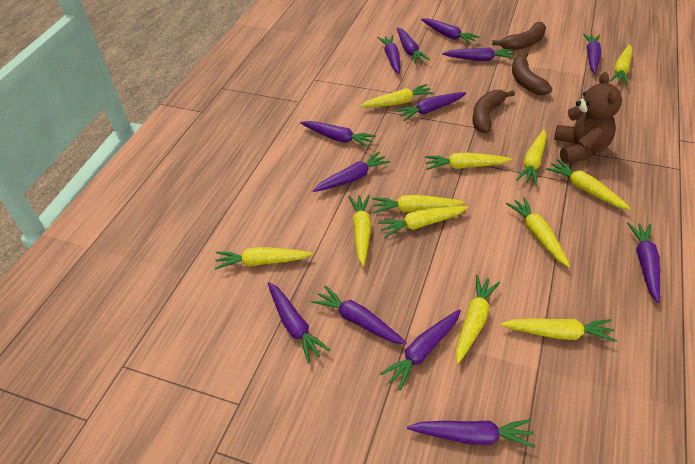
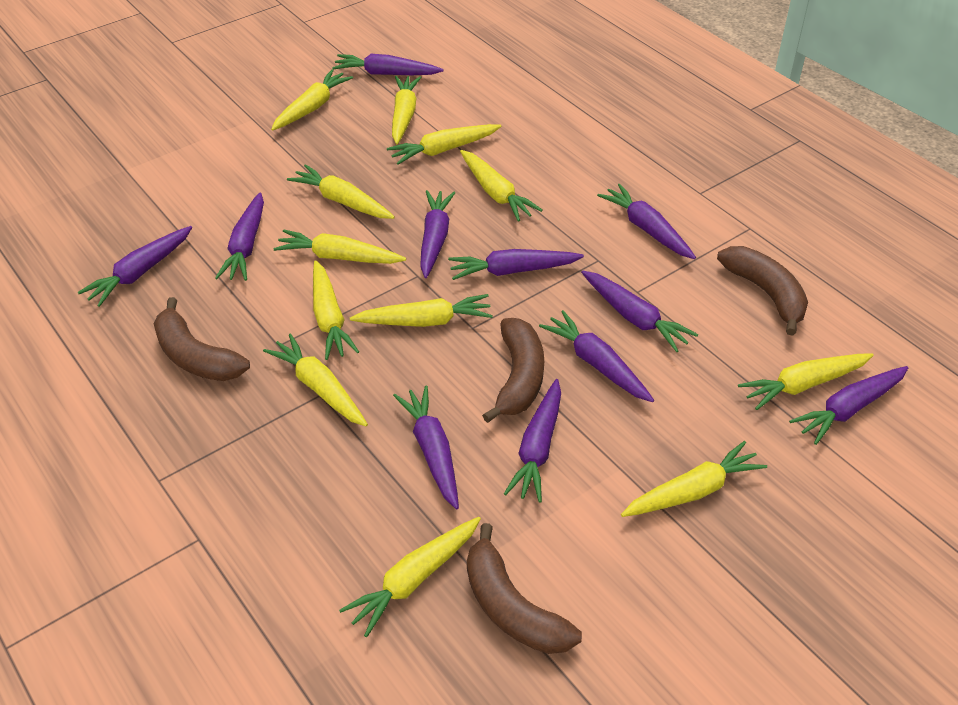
brown banana: 3 -> 4
brown teddy bear: 1 -> 0
purple carrot: 13 -> 11

